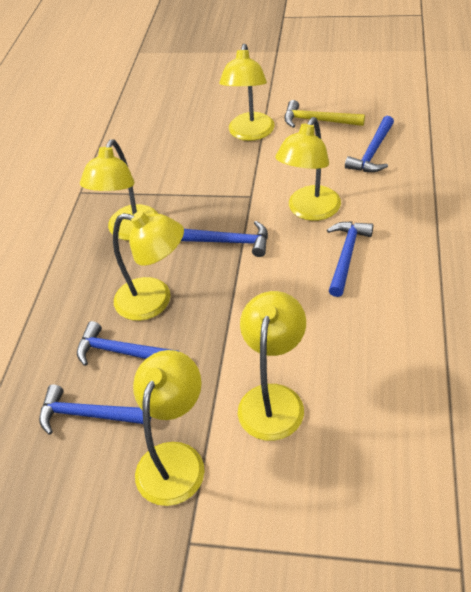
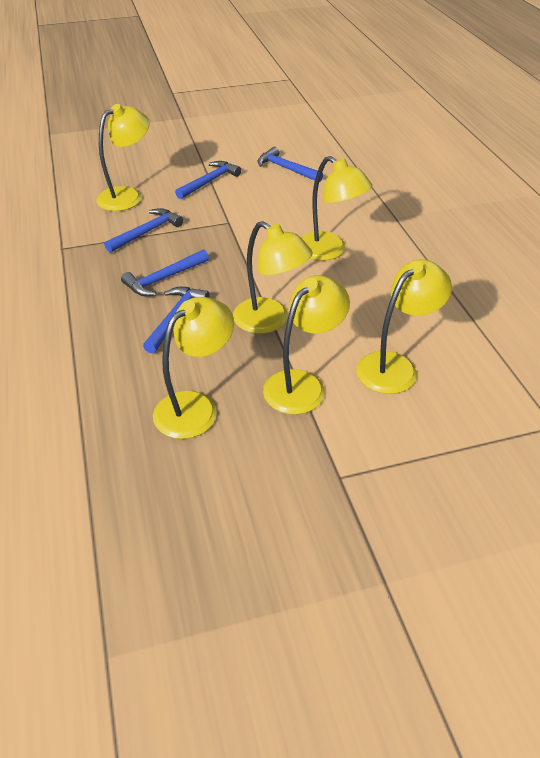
yellow hammer: 1 -> 0

